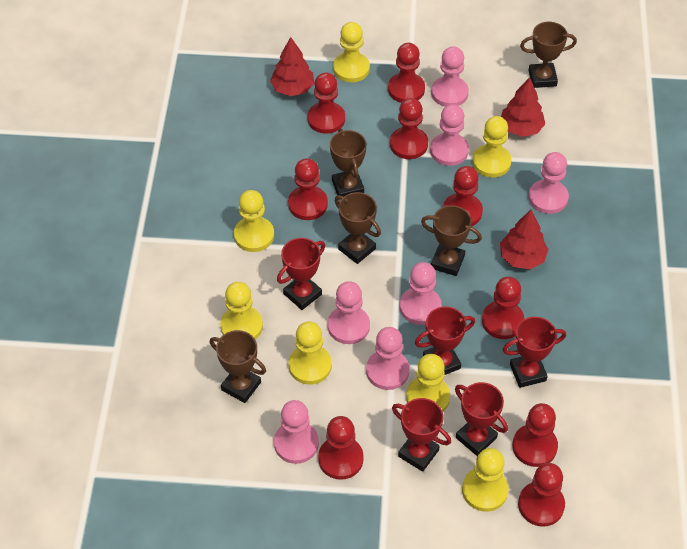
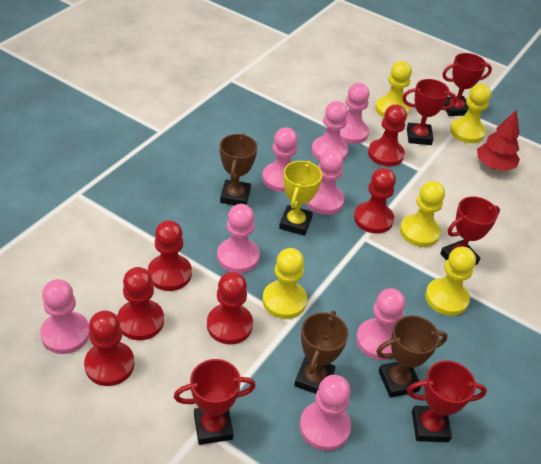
brown trophy: 5 -> 3
pink pawn: 7 -> 8
red pawn: 9 -> 6
red tree: 3 -> 1
yellow pawn: 7 -> 5
yellow trophy: 0 -> 1

